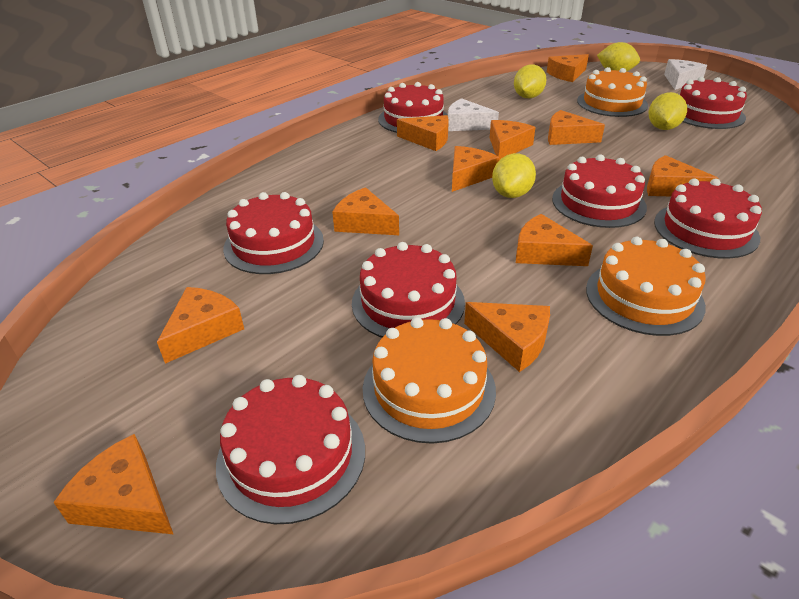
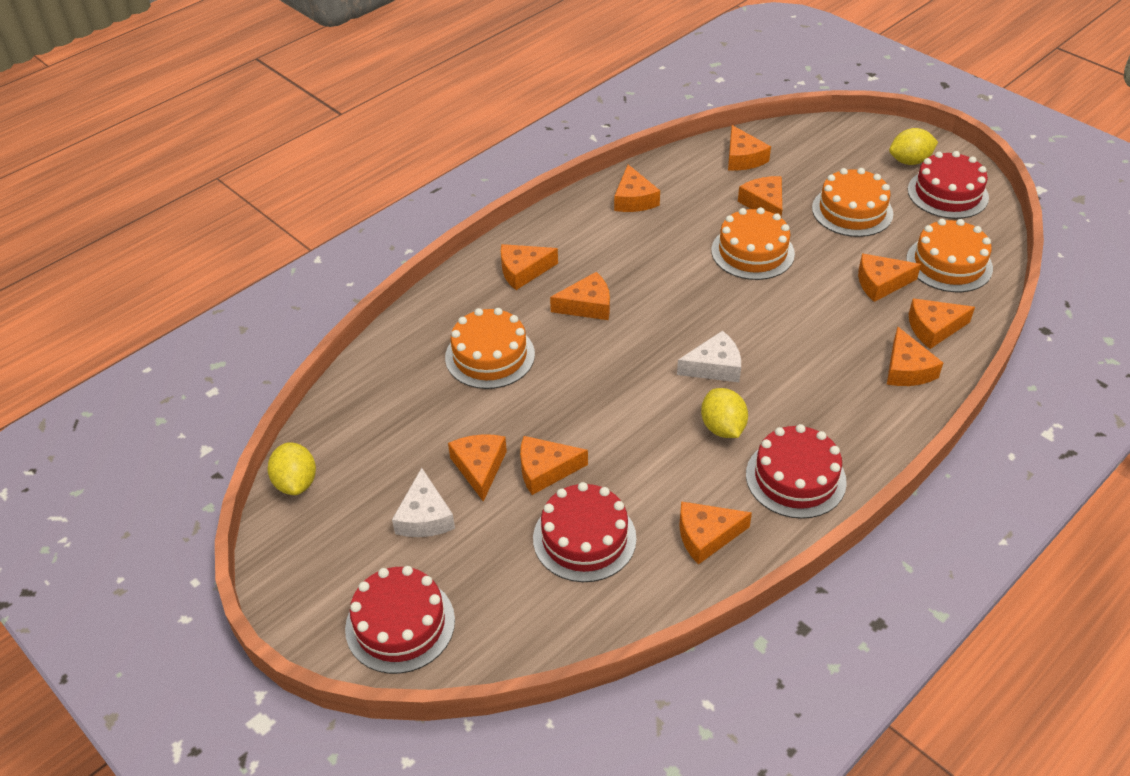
orange cake: 3 -> 4
red cake: 7 -> 4
yellow lemon: 4 -> 3

